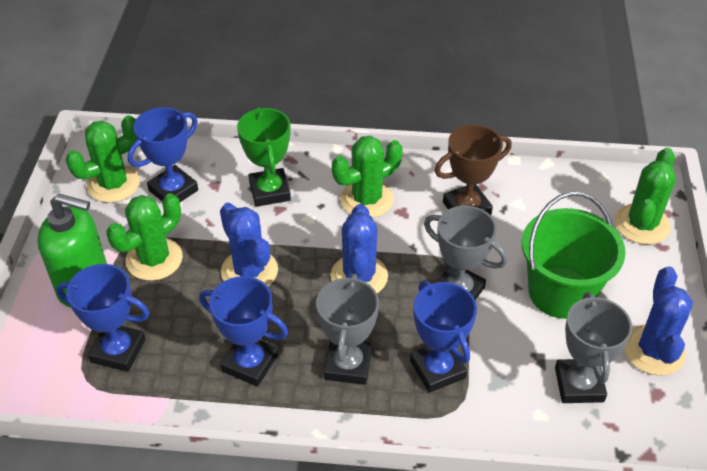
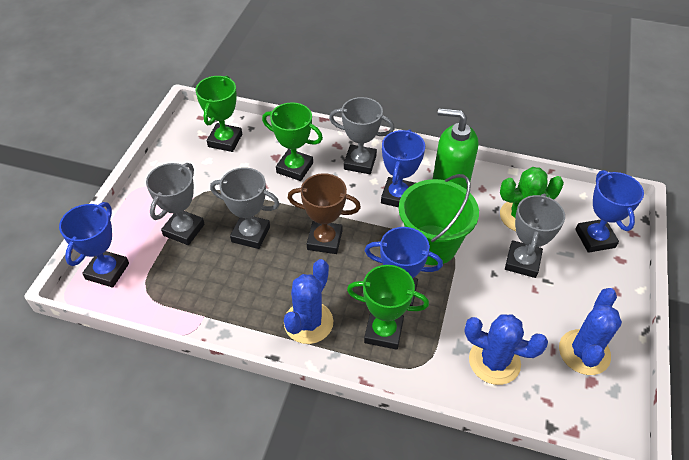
green cactus: 4 -> 1
green trophy: 1 -> 3
grey trophy: 3 -> 4

